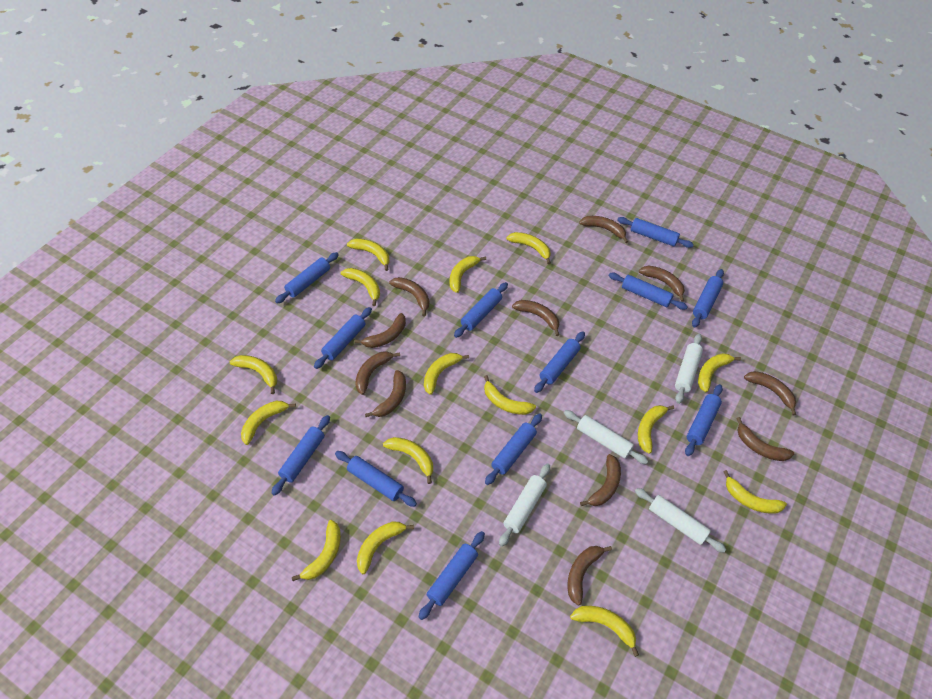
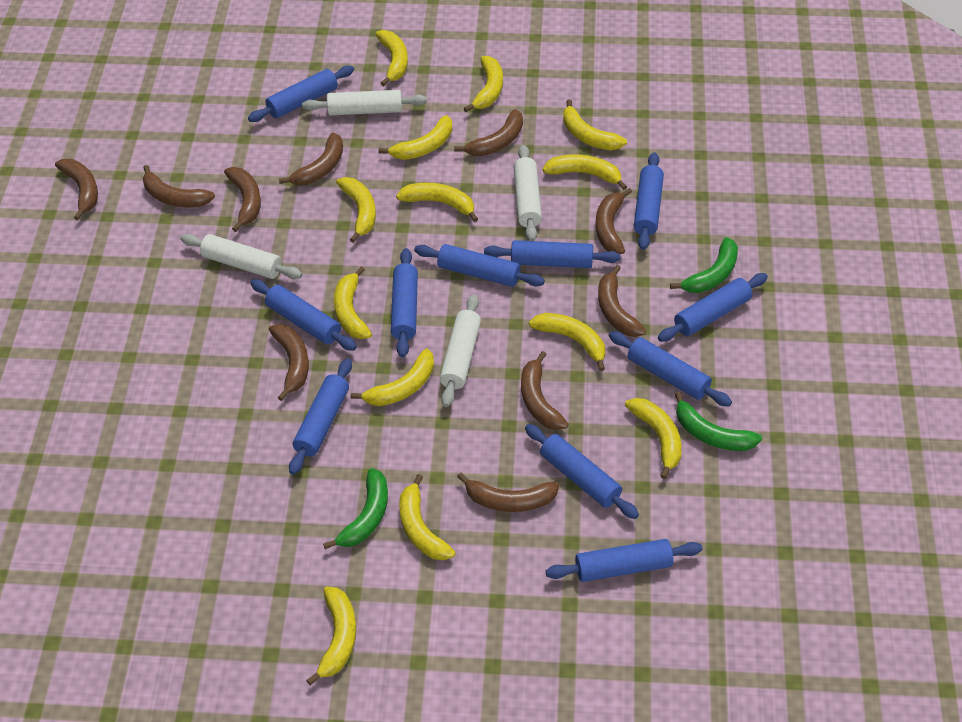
blue rolling pin: 12 -> 11
brown banana: 11 -> 10
green banana: 0 -> 3
yellow banana: 15 -> 13

